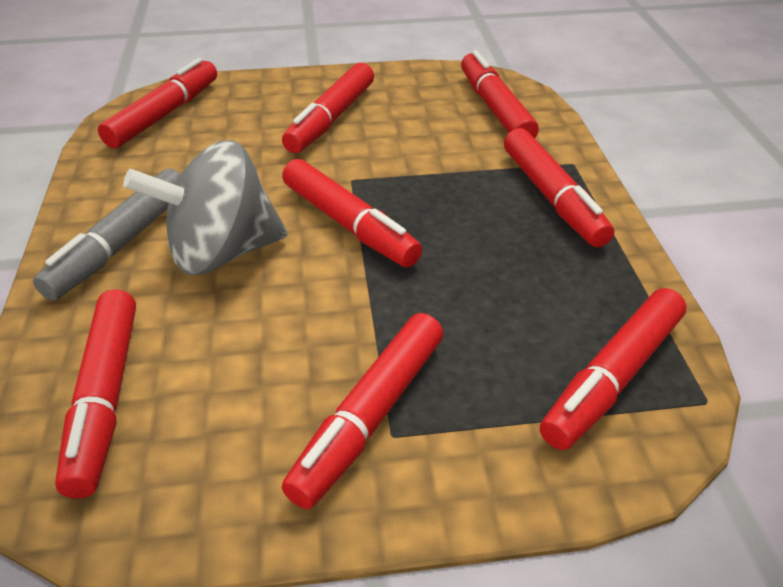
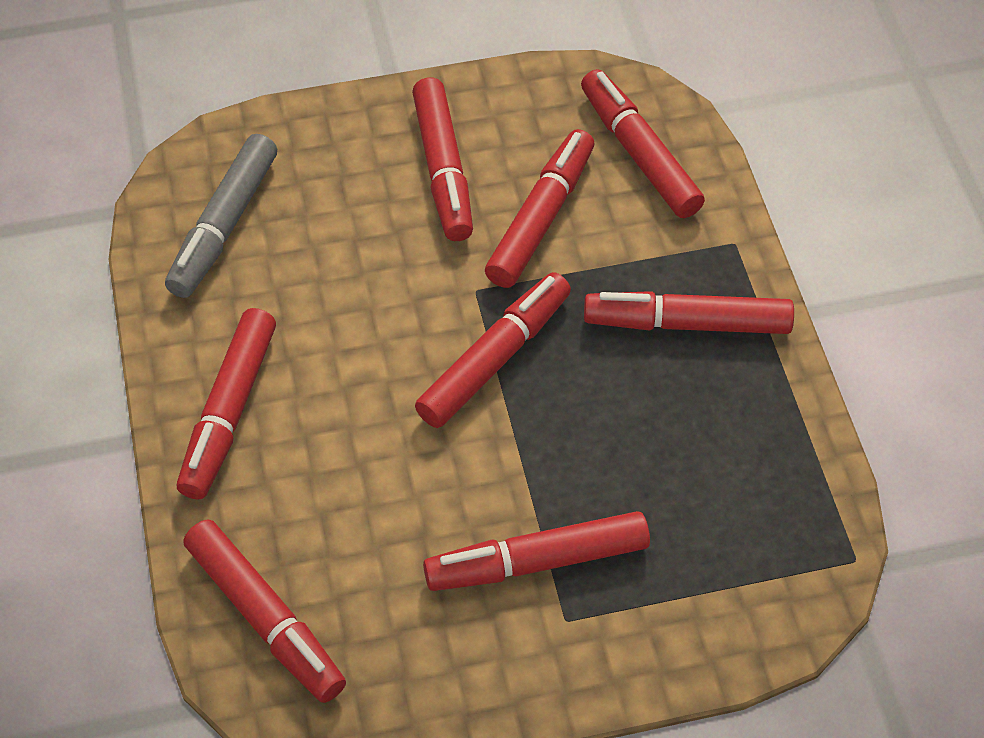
grey spinning top: 1 -> 0

